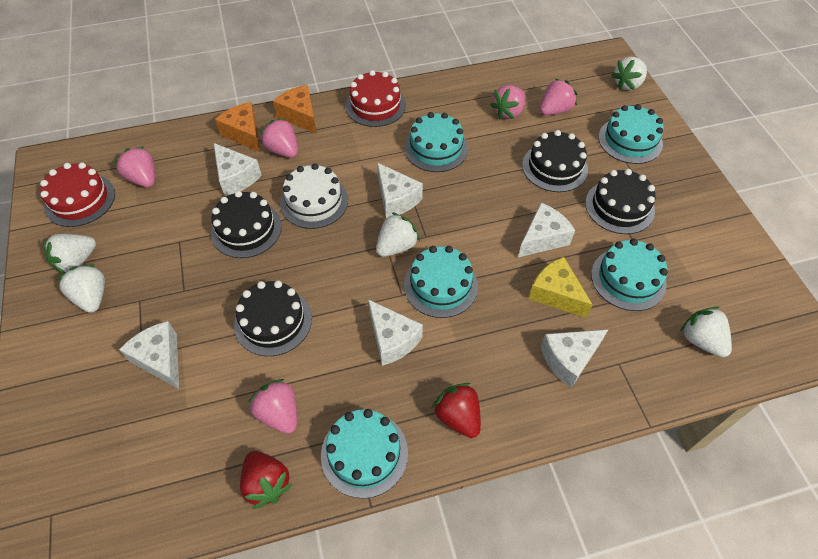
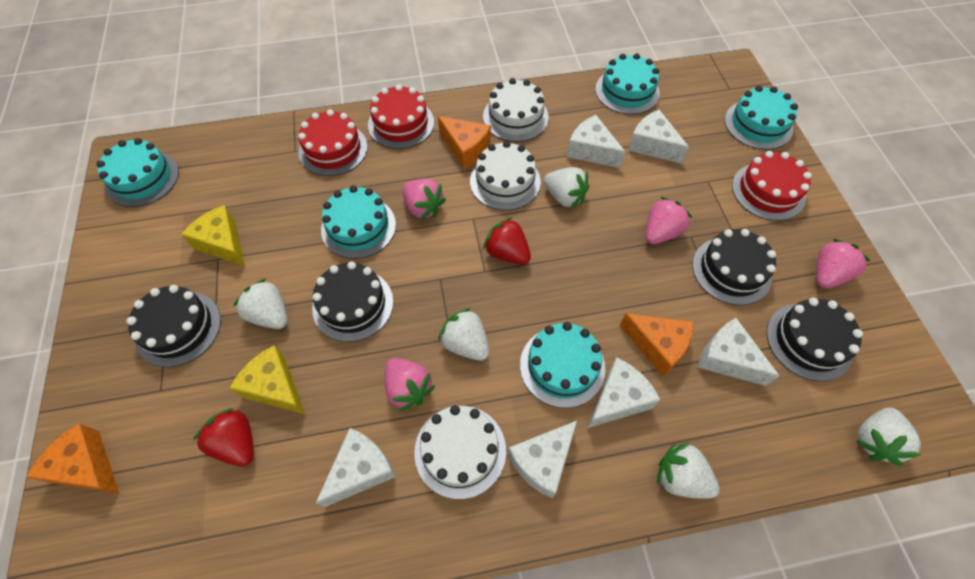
orange cheese: 2 -> 3
pink strawberry: 5 -> 4
red cake: 2 -> 3
white cake: 1 -> 3
yellow cheese: 1 -> 2

